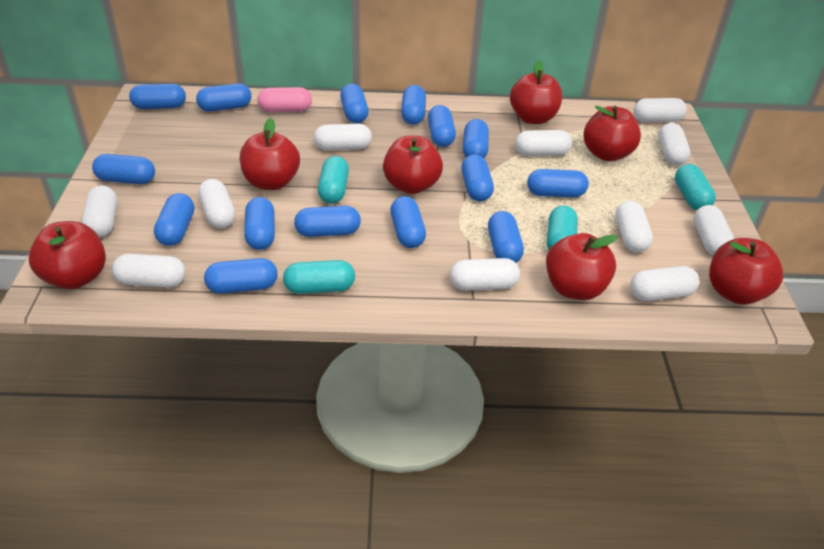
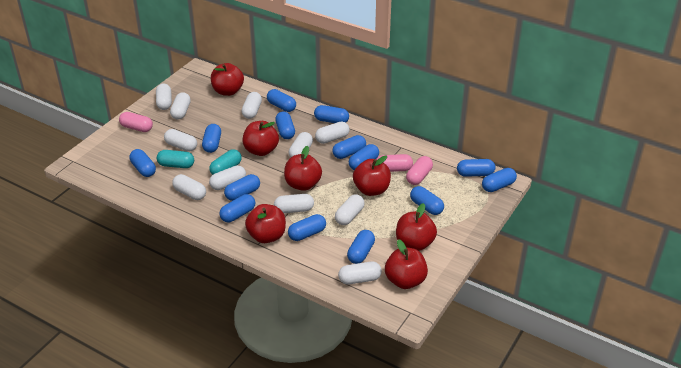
blue capsule: 15 -> 14
pink capsule: 1 -> 3
turquoise capsule: 4 -> 2

